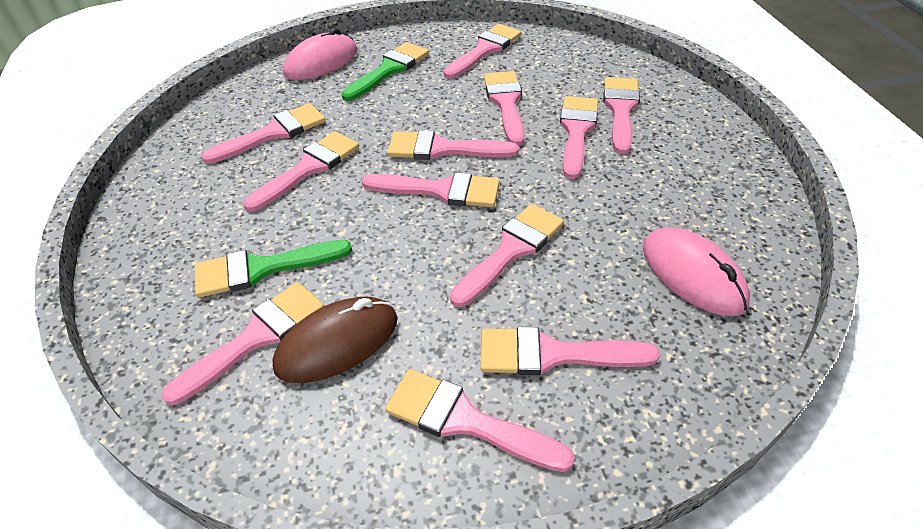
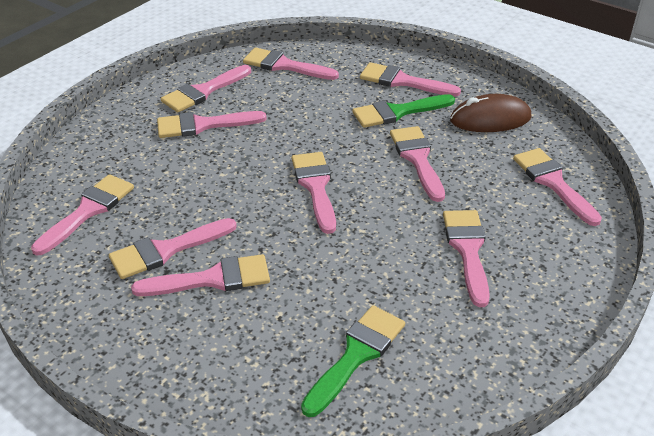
pink brush: 12 -> 11
pink mouse: 2 -> 0

